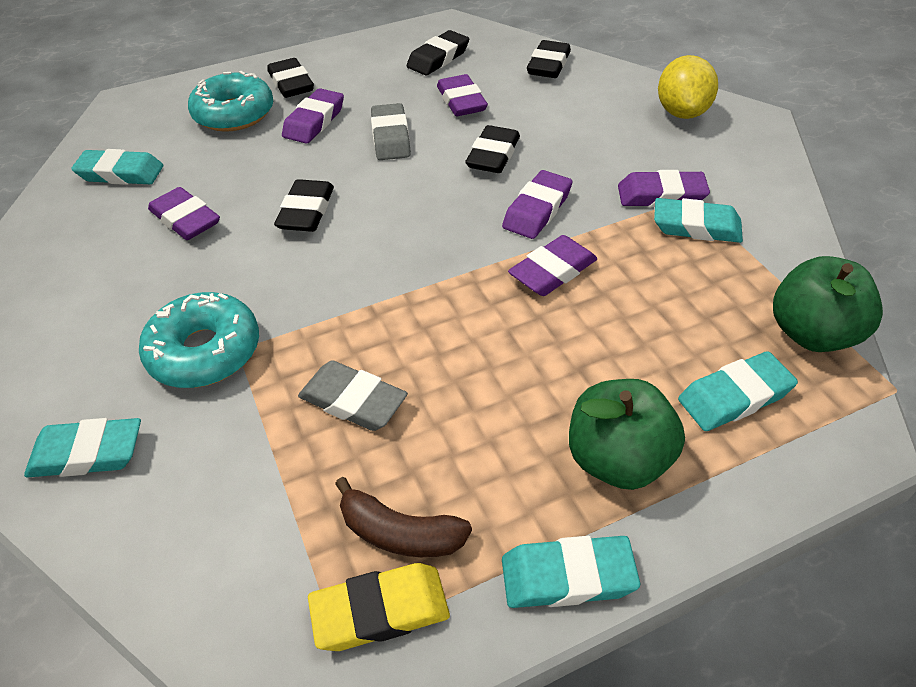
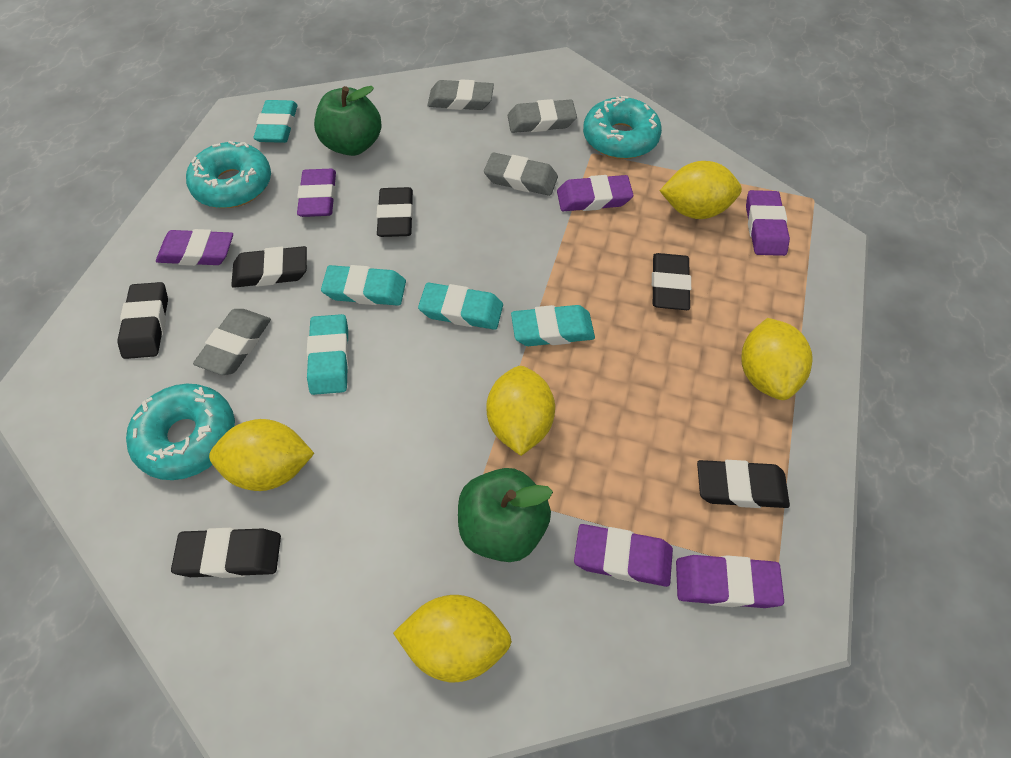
black eraser: 5 -> 6
brown banana: 1 -> 0
grey eraser: 2 -> 4
turquoise donut: 2 -> 3
yellow eraser: 1 -> 0
yellow lemon: 1 -> 5

